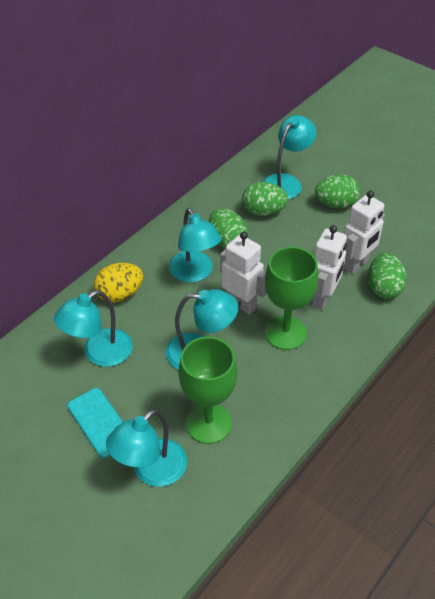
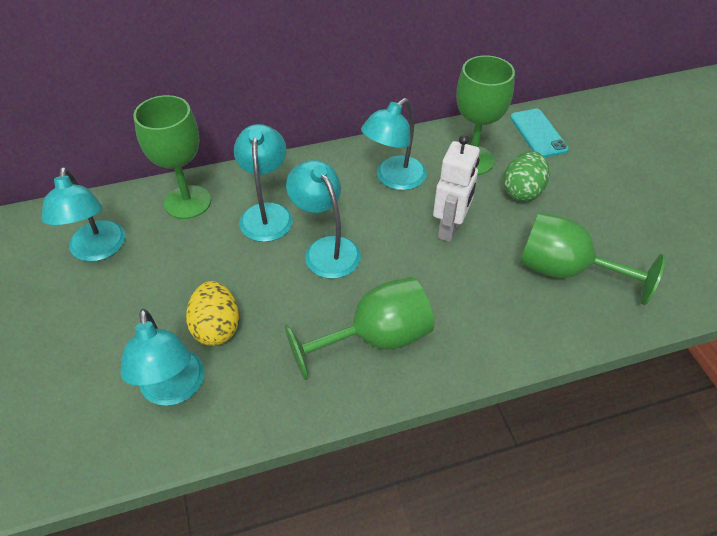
green egg: 4 -> 1
green goblet: 2 -> 4
white robot: 3 -> 1

